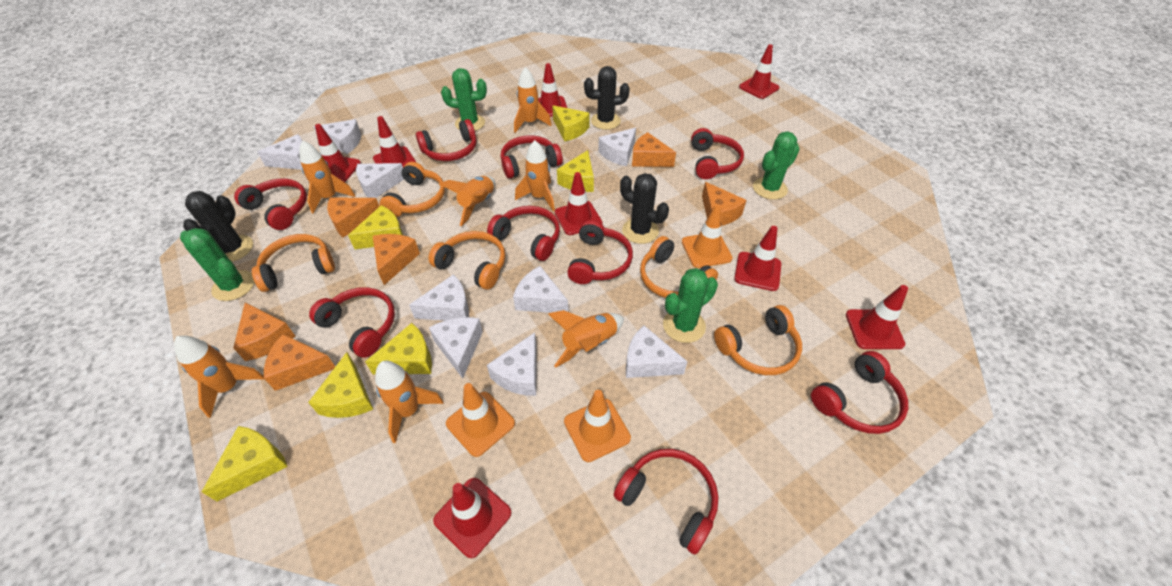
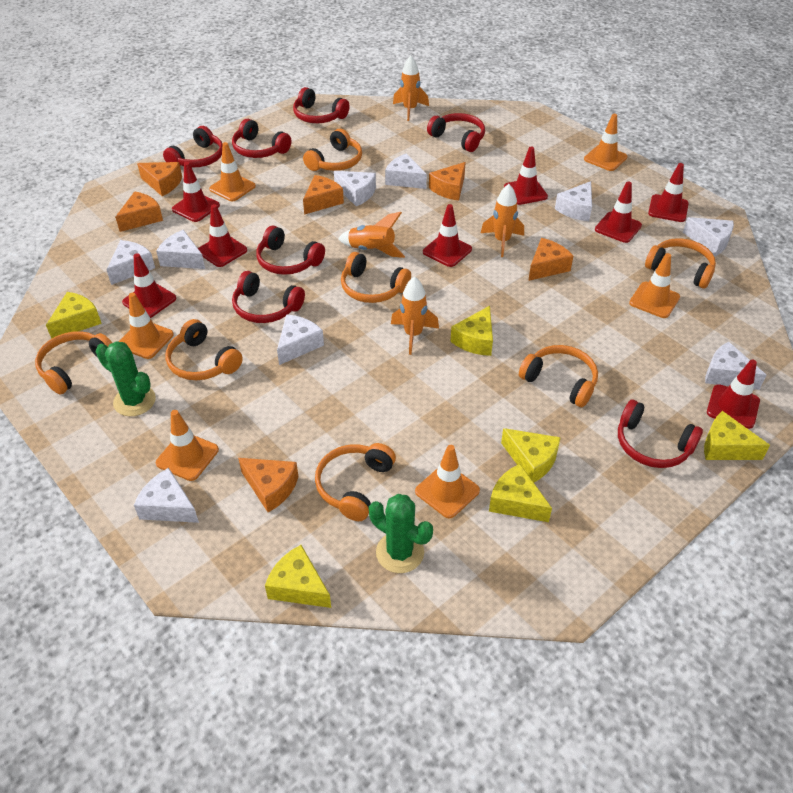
black cactus: 3 -> 0
green cactus: 4 -> 2
orange headphones: 5 -> 7
orange rocket: 7 -> 4
orange traffic cone: 3 -> 6
red headphones: 9 -> 7

